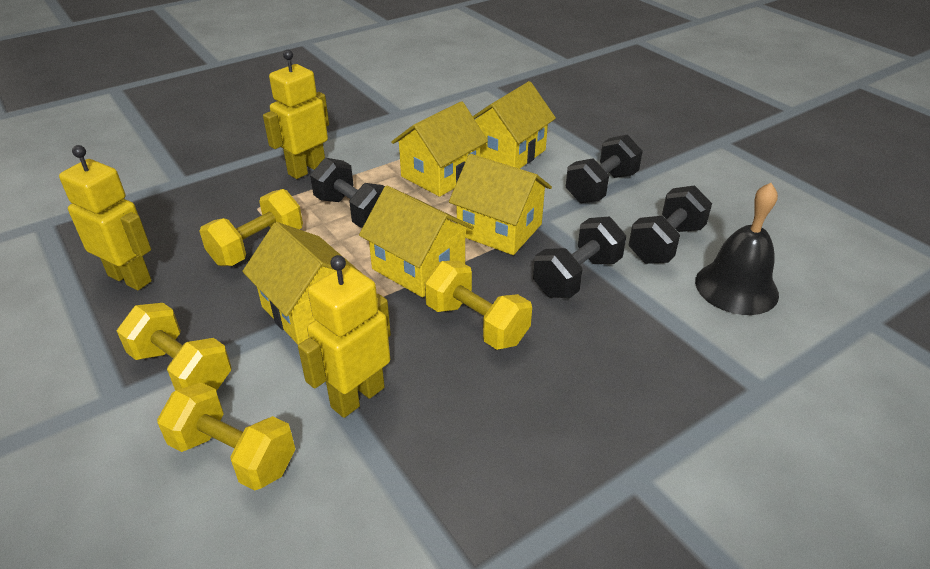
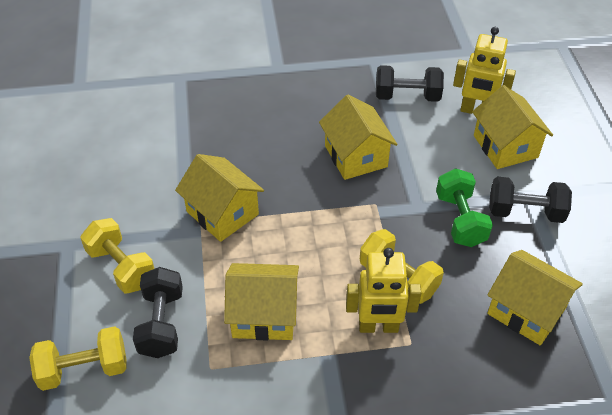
black bell: 1 -> 0
black dumbbell: 4 -> 3
green dumbbell: 0 -> 1
yellow dumbbell: 4 -> 3
yellow robot: 3 -> 2

